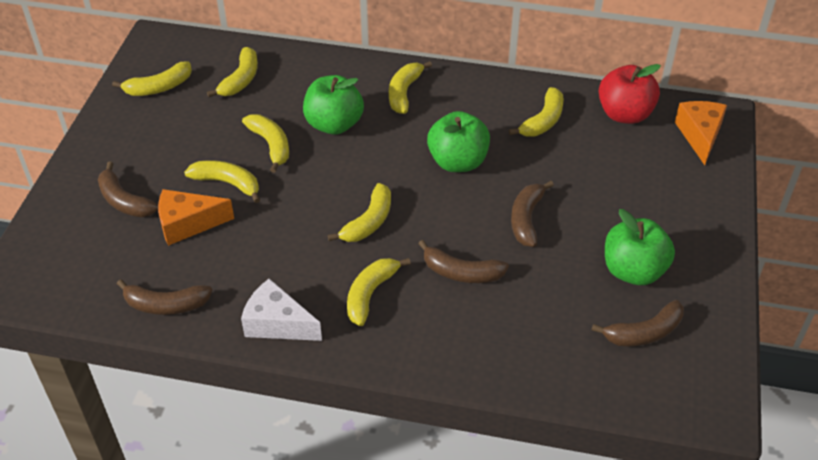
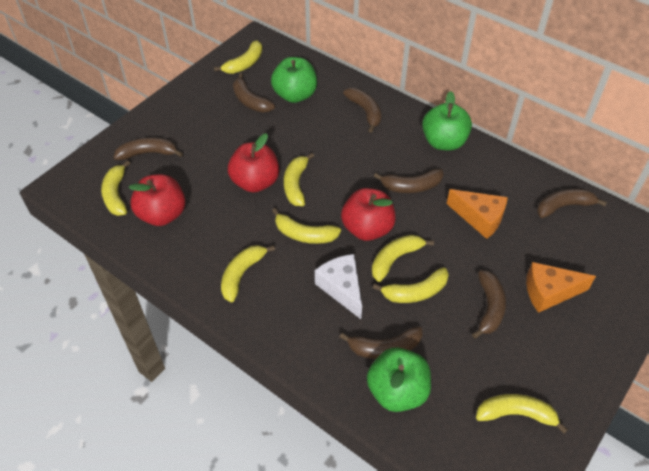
brown banana: 5 -> 7
red apple: 1 -> 3

